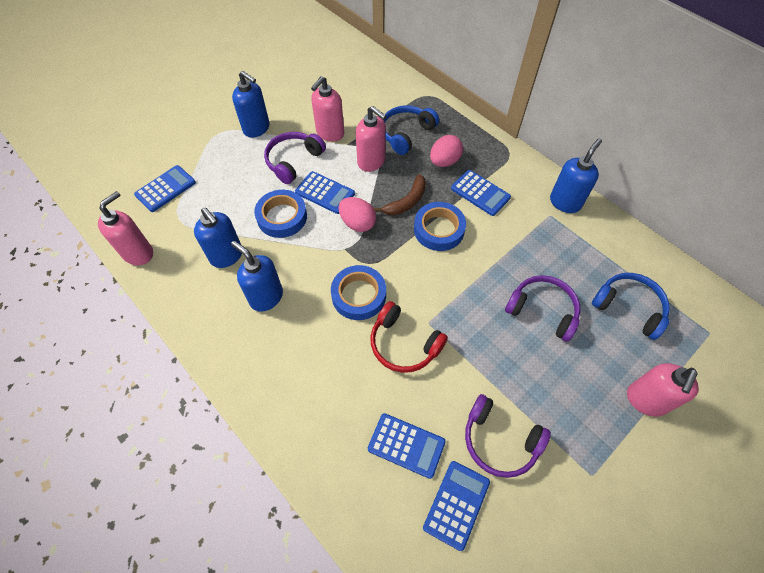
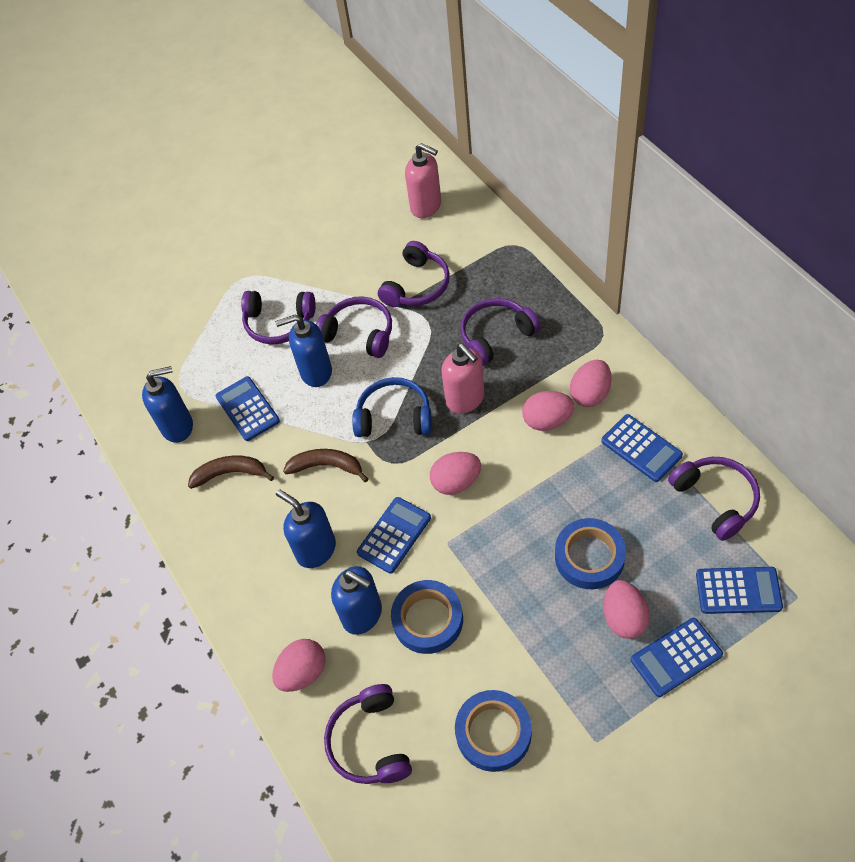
blue headphones: 2 -> 1
brown banana: 1 -> 2
pink egg: 2 -> 5
pink soap dispenser: 4 -> 2
purple headphones: 3 -> 6
red headphones: 1 -> 0

